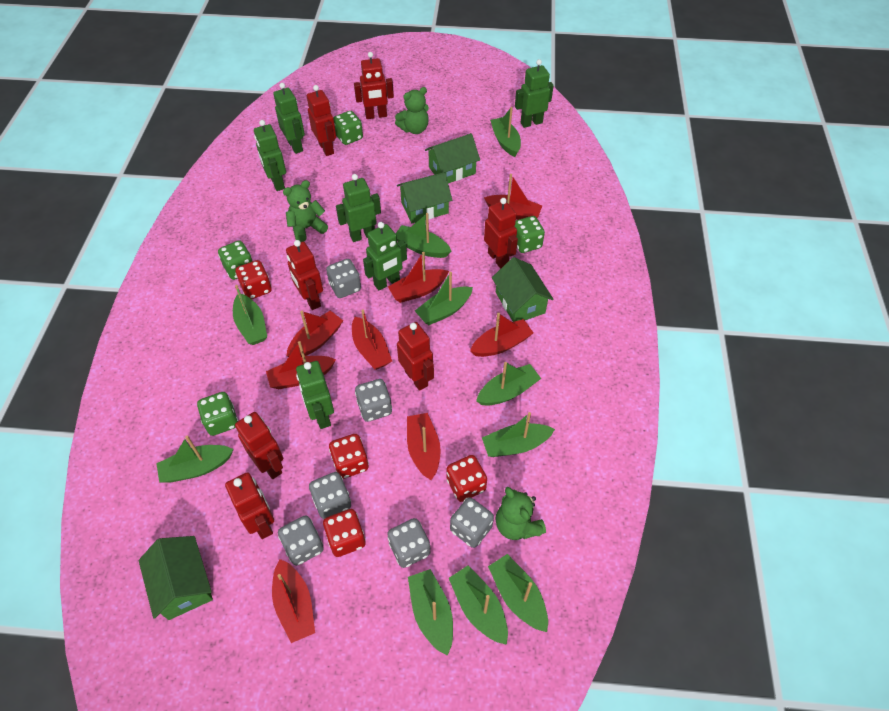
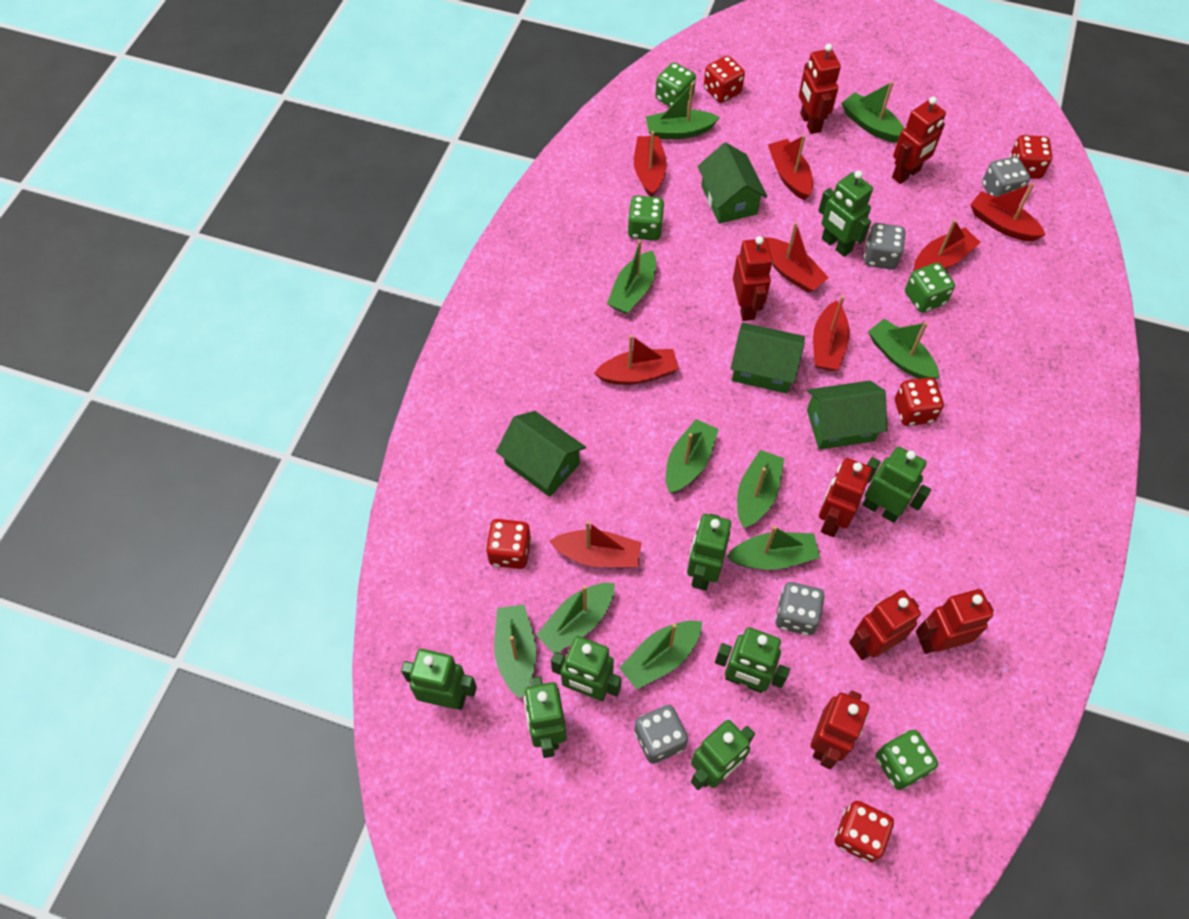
green robot: 6 -> 8
green teddy bear: 3 -> 0
grey dice: 6 -> 4
red dice: 4 -> 5

